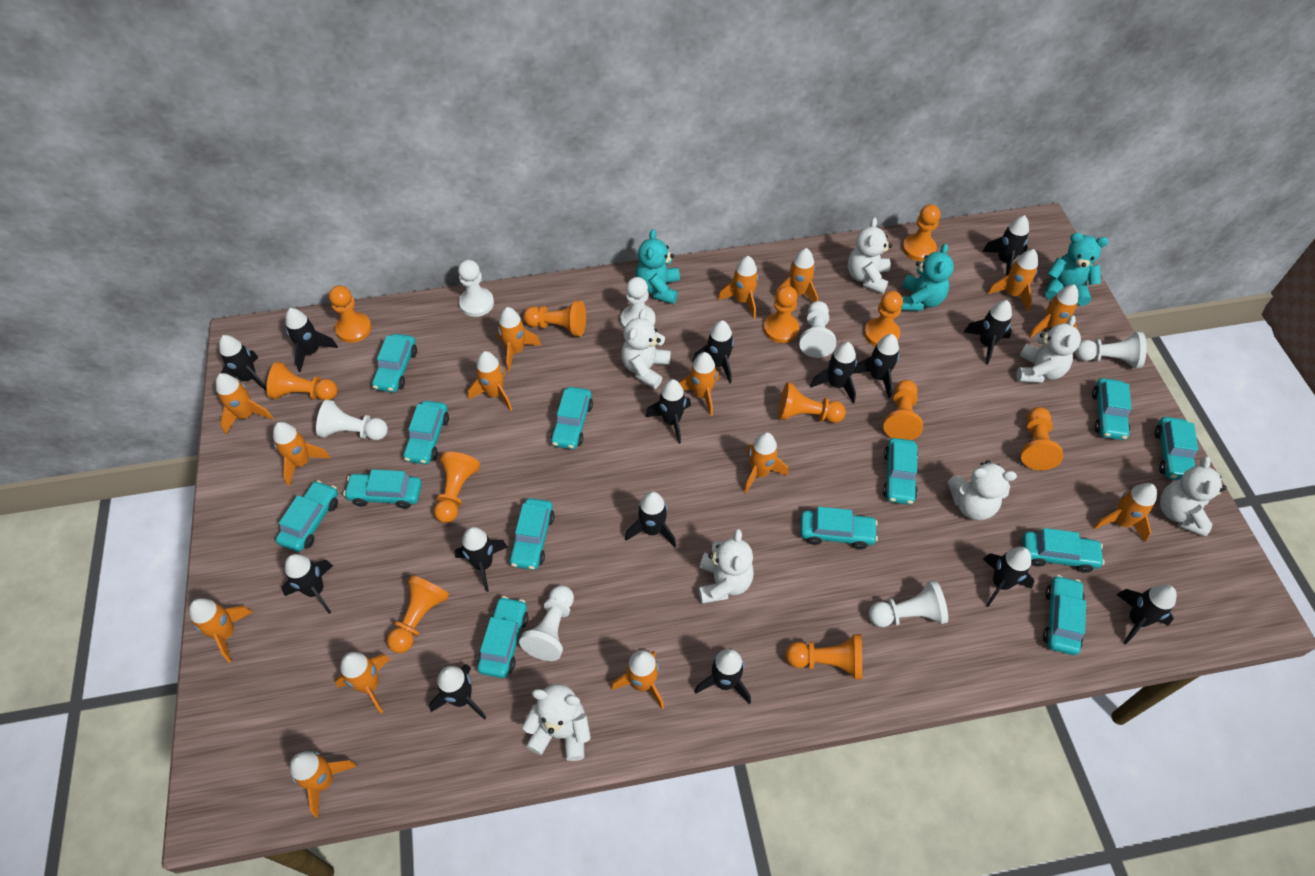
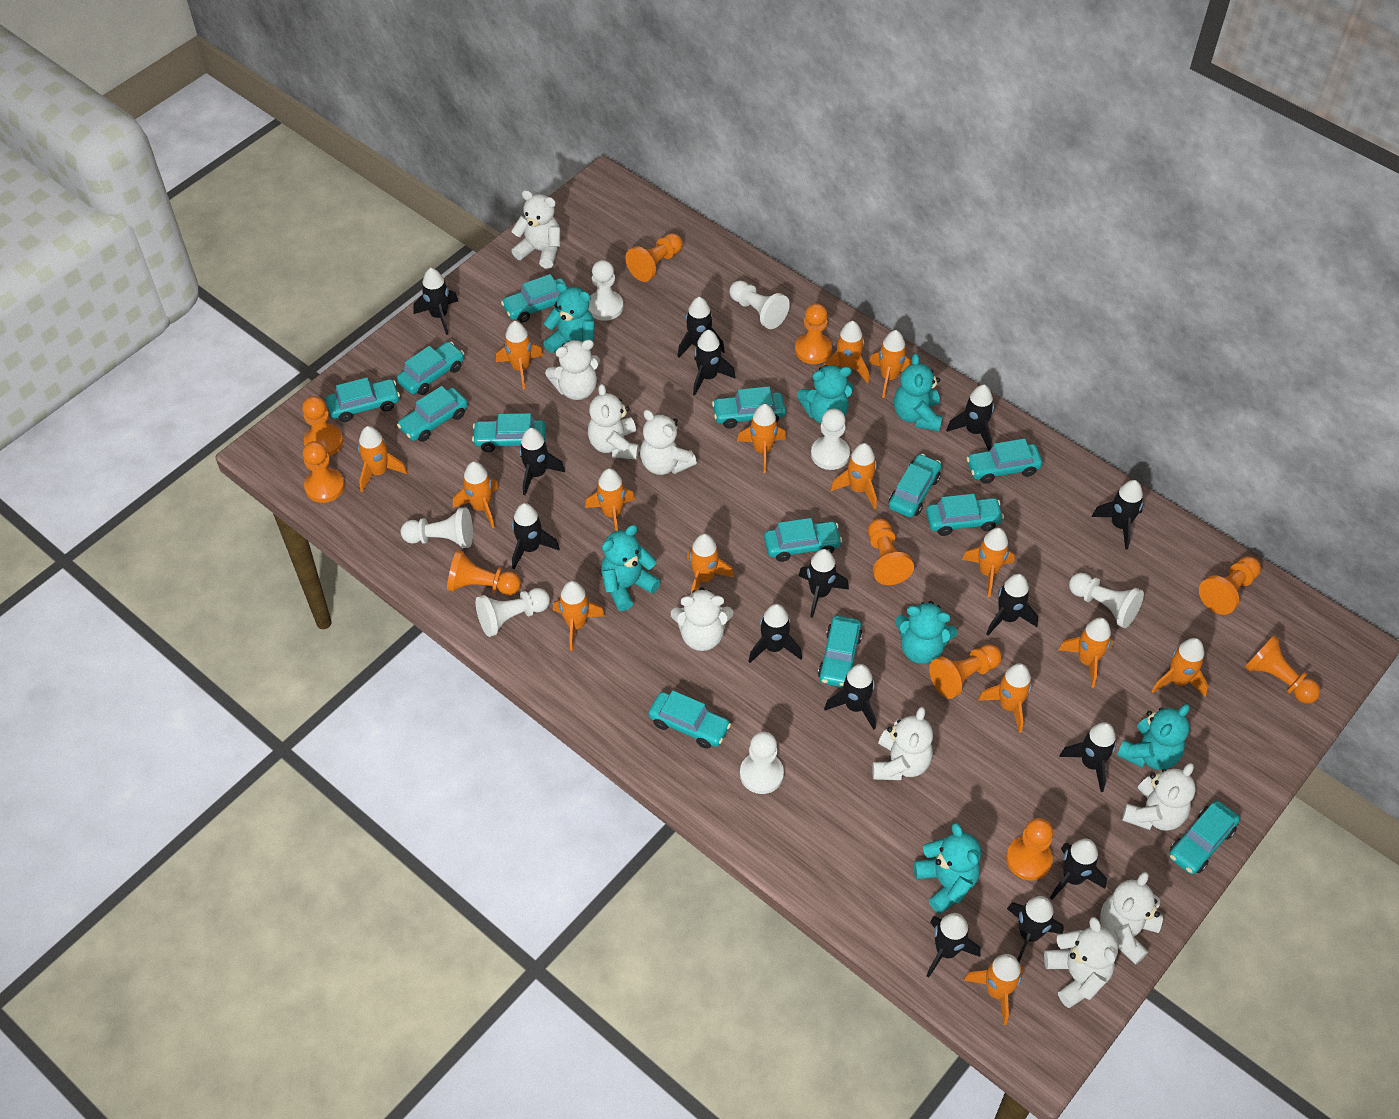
orange pawn: 12 -> 10
turquoise teddy bear: 3 -> 7
white teddy bear: 7 -> 9

